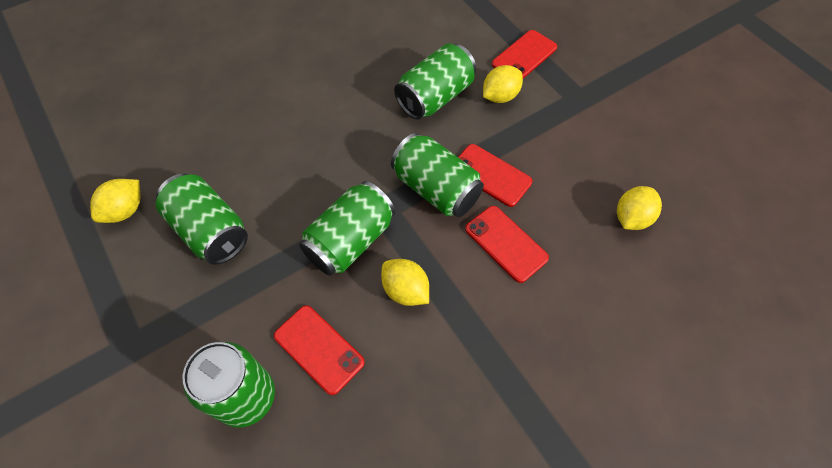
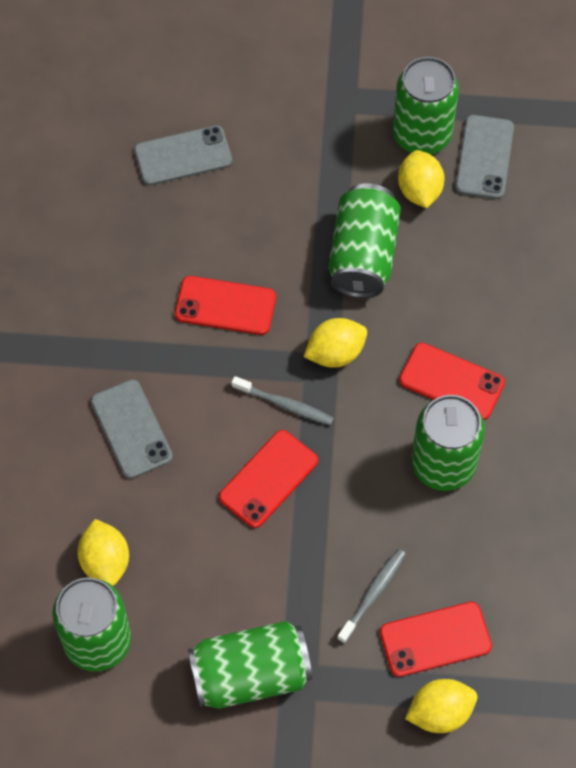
grey phone: 0 -> 3
grey toothbrush: 0 -> 2

